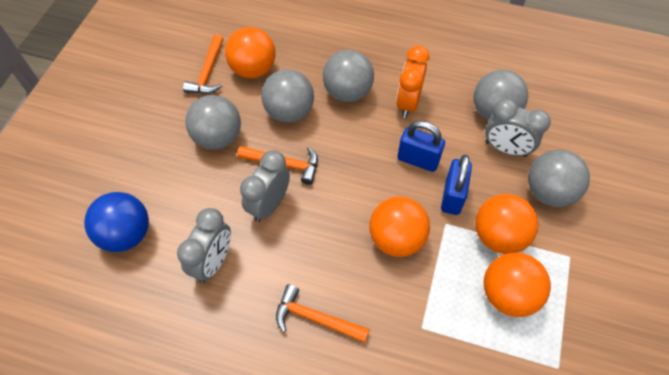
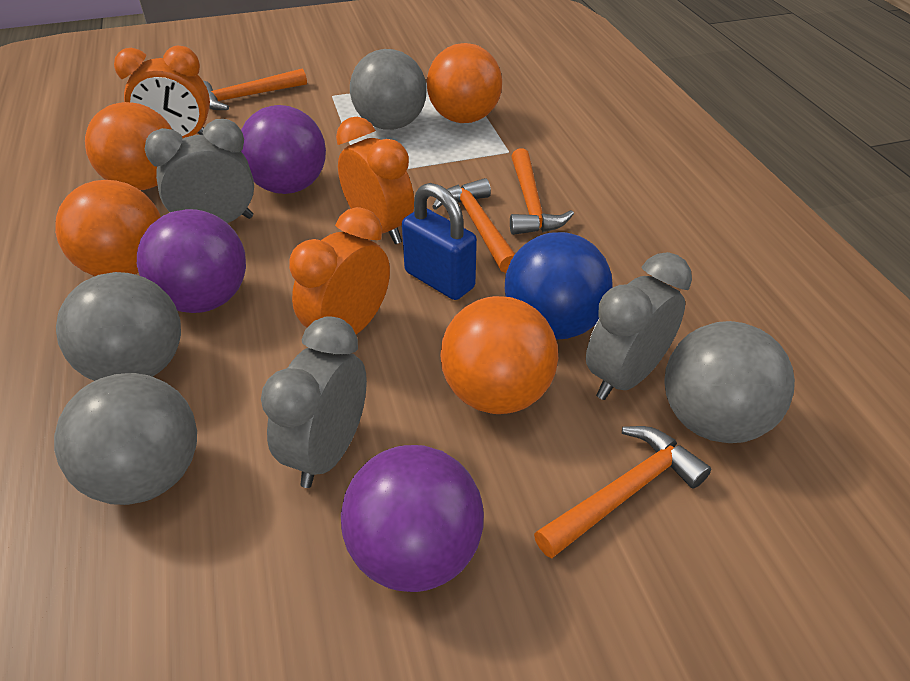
blue padlock: 2 -> 1
grey ball: 5 -> 4
orange clock: 1 -> 3
orange hammer: 3 -> 4
purple ball: 0 -> 3

